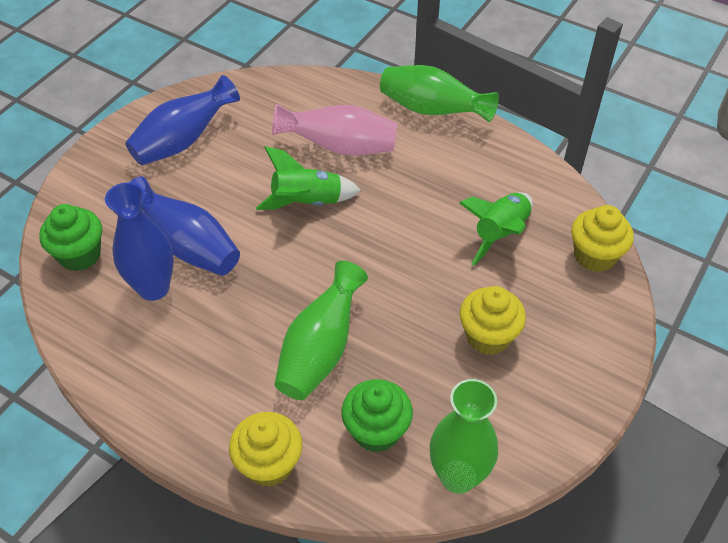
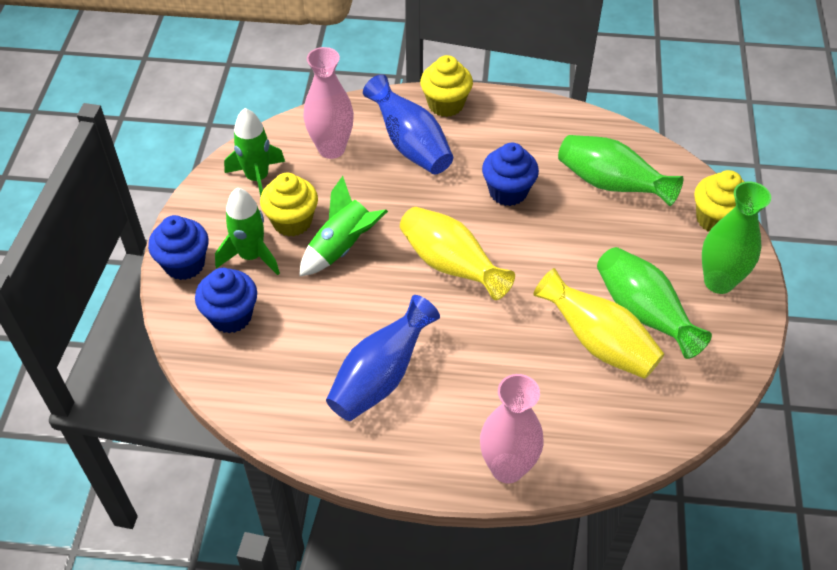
blue cupcake: 0 -> 3
blue vase: 3 -> 2
green cupcake: 2 -> 0
green rocket: 2 -> 3
pink vase: 1 -> 2
yellow vase: 0 -> 2

